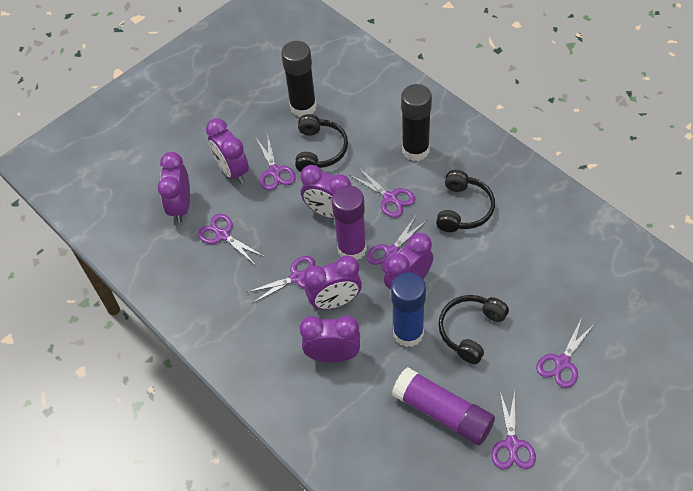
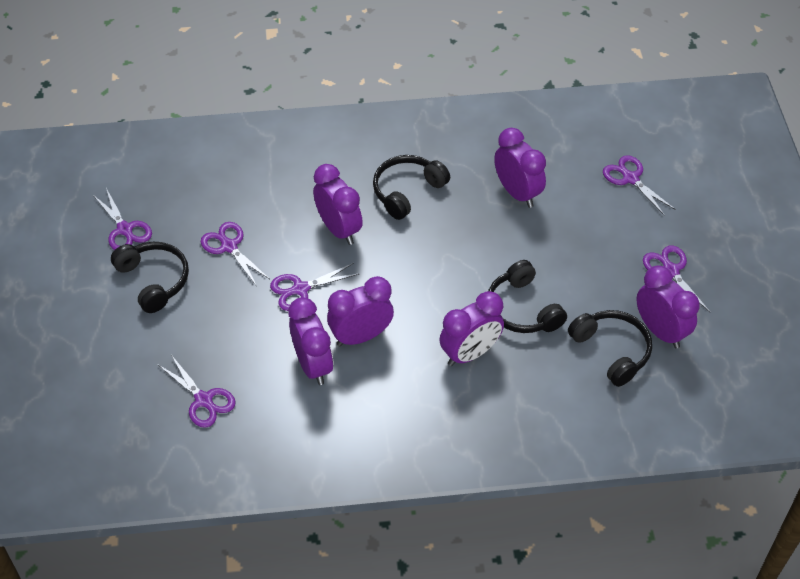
black glue stick: 2 -> 0
black headphones: 3 -> 4
blue glue stick: 1 -> 0
purple glue stick: 2 -> 0
purple scissors: 7 -> 6

